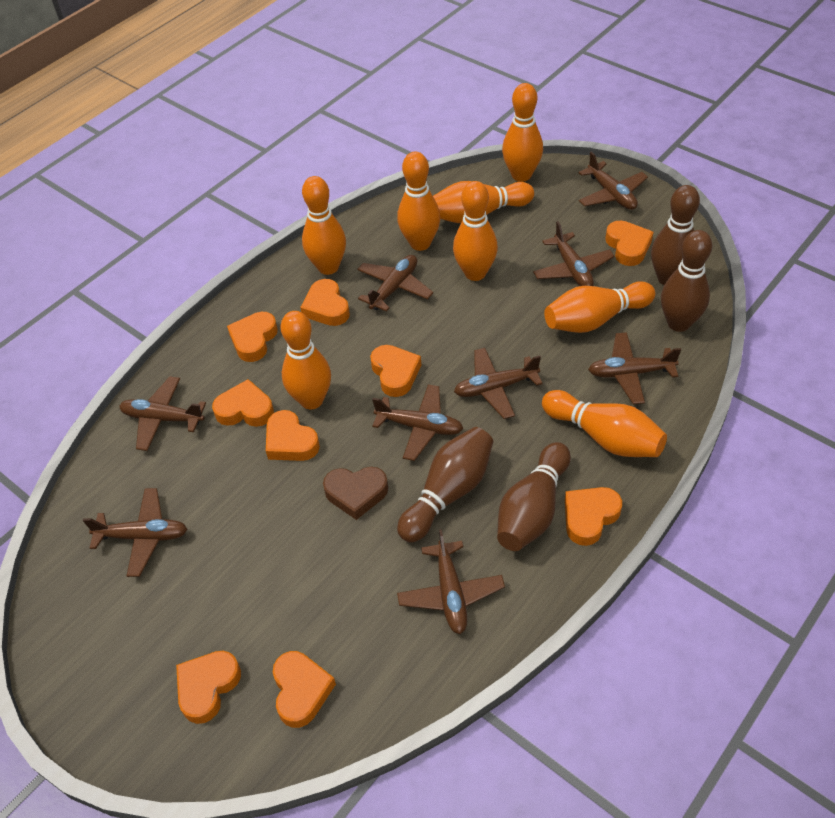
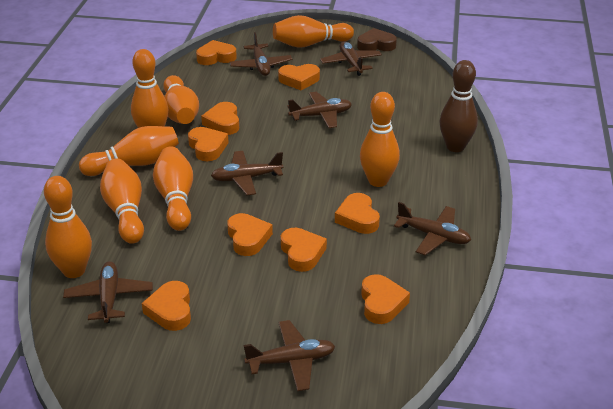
brown bowling pin: 4 -> 1
brown plane: 9 -> 7

